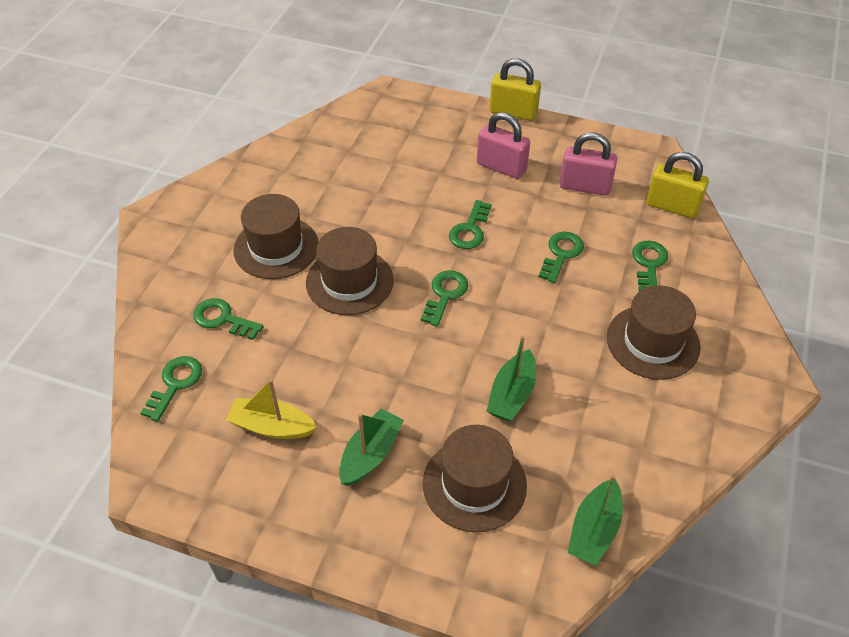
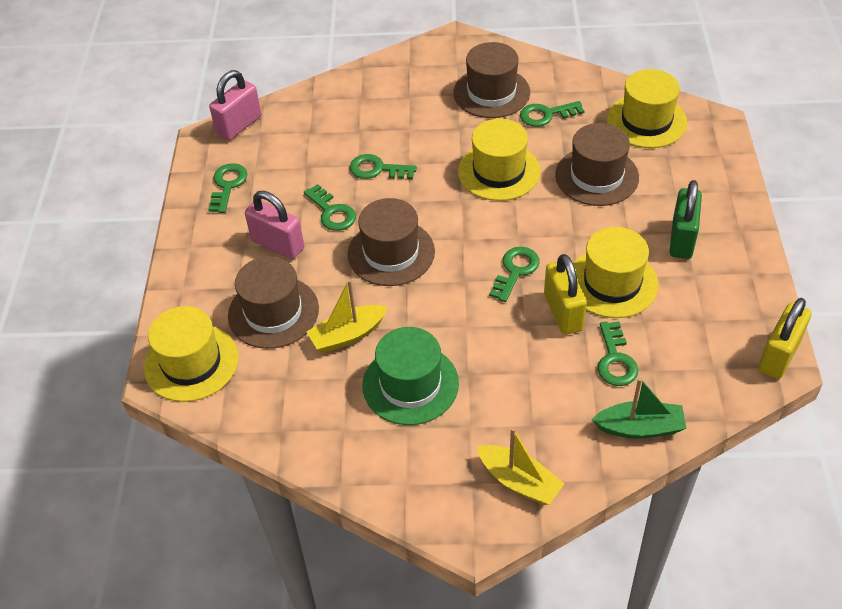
green boat: 3 -> 1
green hat: 0 -> 1
green padlock: 0 -> 1
yellow boat: 1 -> 2
yellow hat: 0 -> 4

